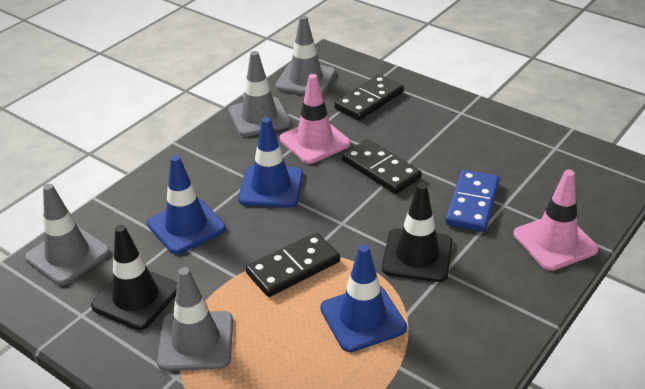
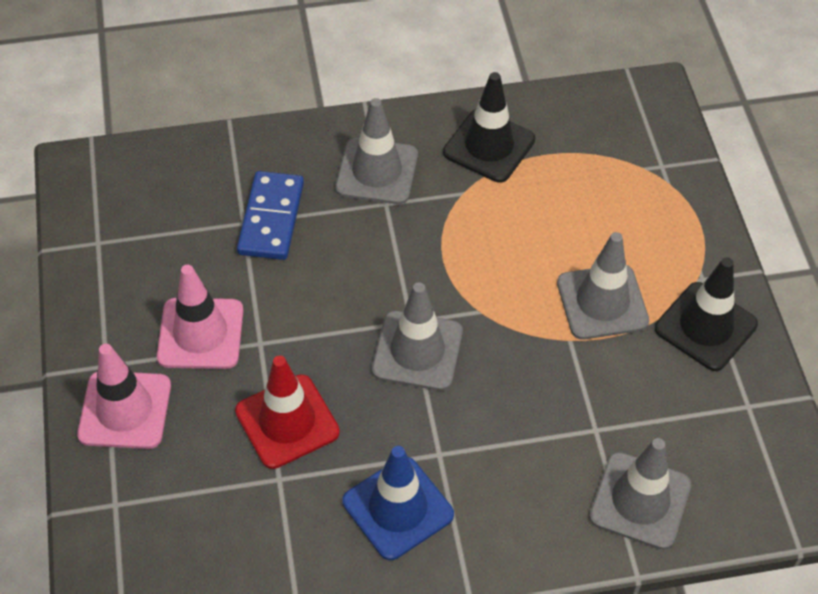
black domino: 3 -> 0
blue traffic cone: 3 -> 1
red traffic cone: 0 -> 1

